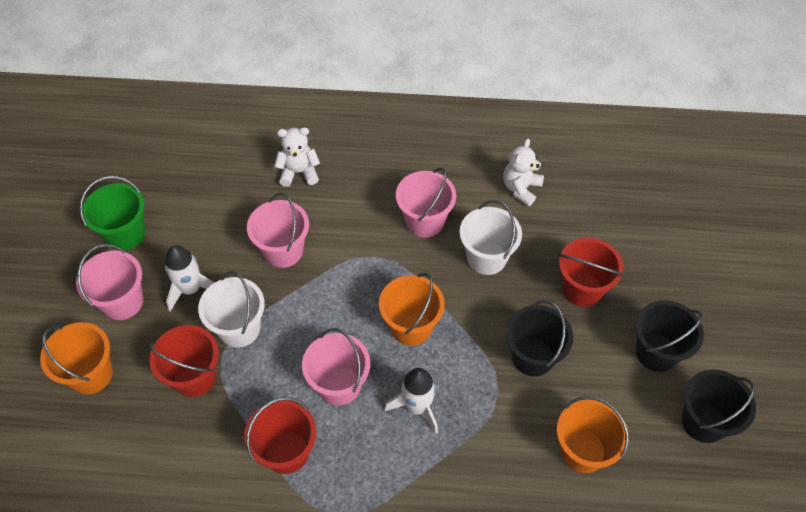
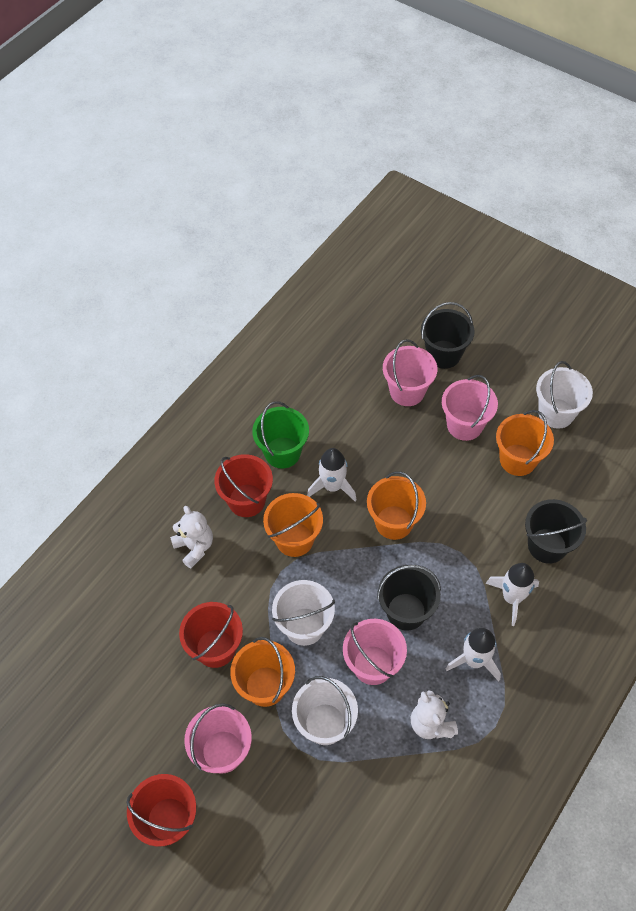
orange bucket: 3 -> 4
white bucket: 2 -> 3
white rocket: 2 -> 3

